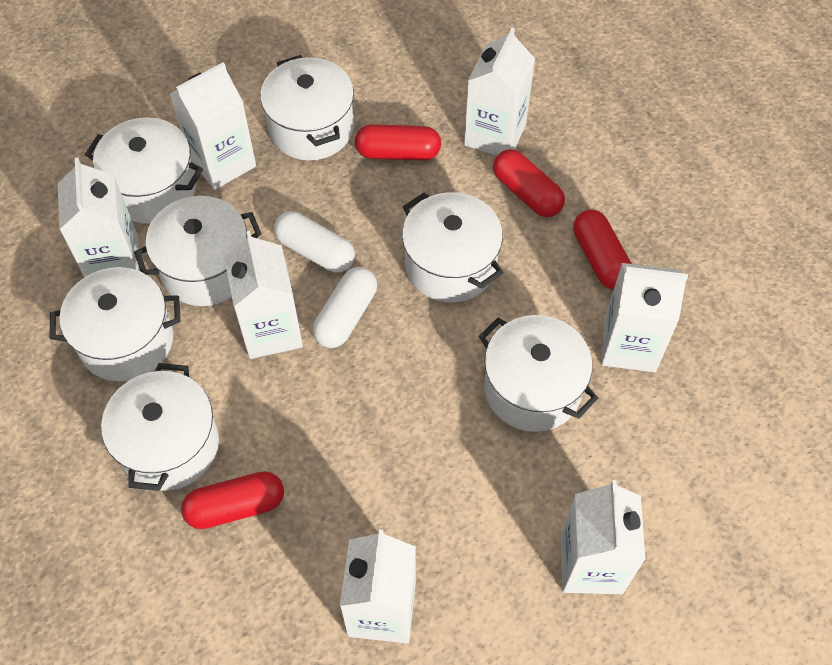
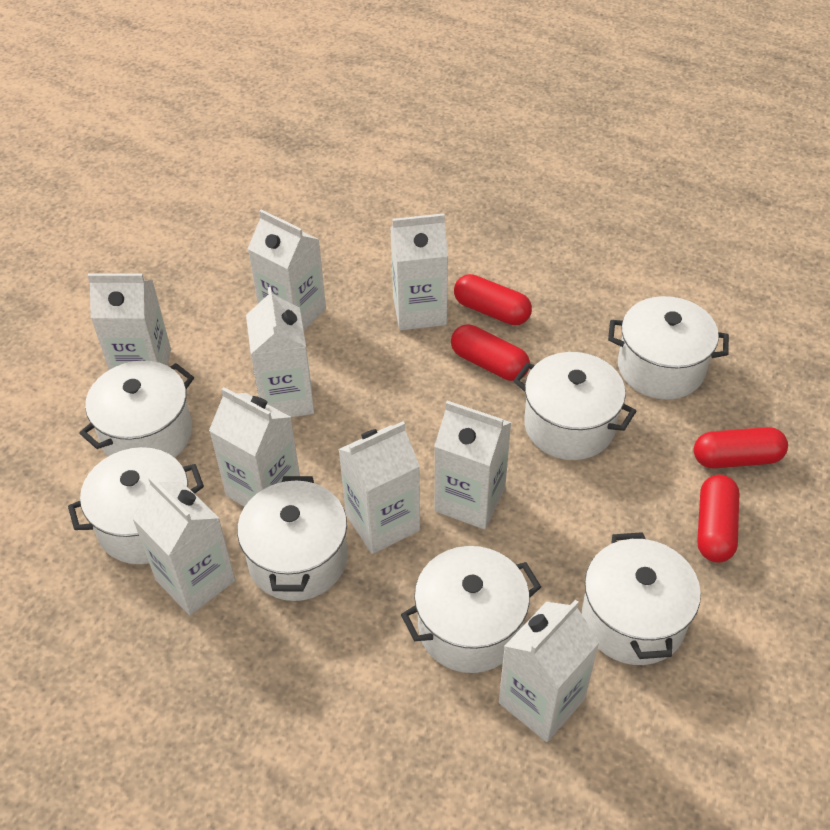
white capsule: 2 -> 0
white carton: 7 -> 9

